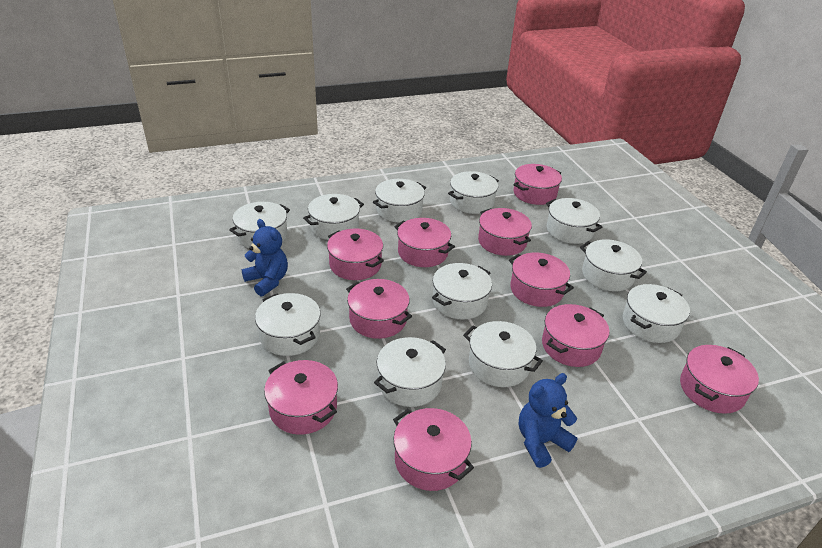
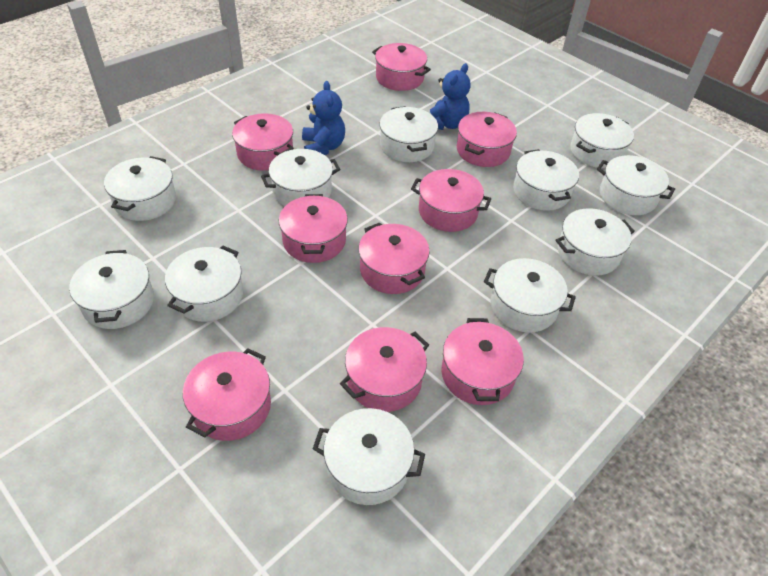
pink pot: 10 -> 9

